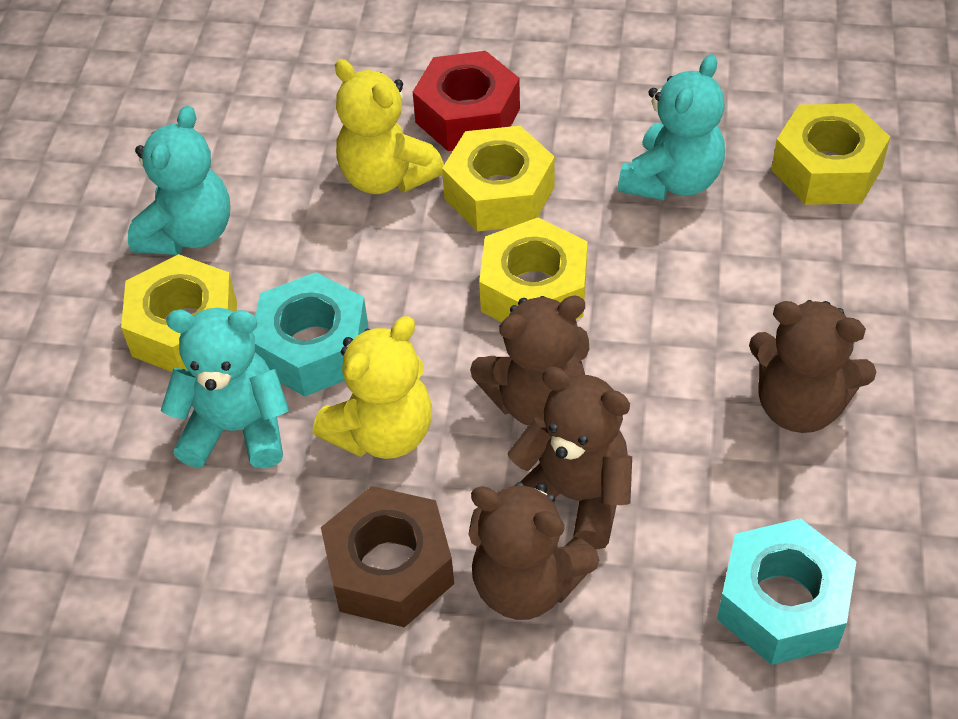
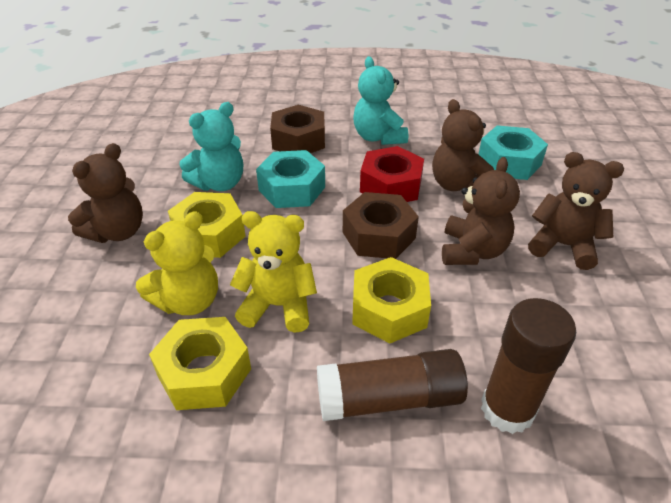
brown glue stick: 0 -> 2
brown nut: 1 -> 2
turquoise teddy bear: 3 -> 2
yellow nut: 4 -> 3

